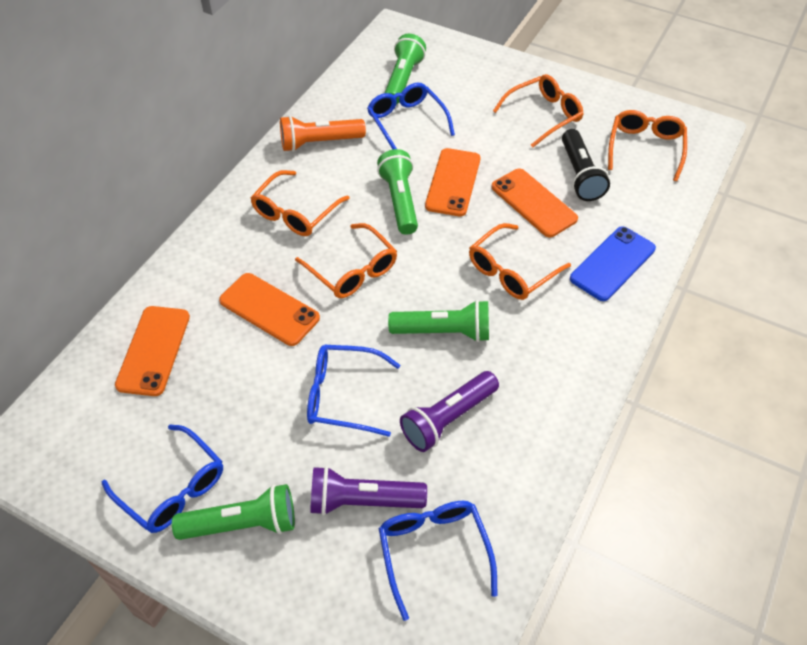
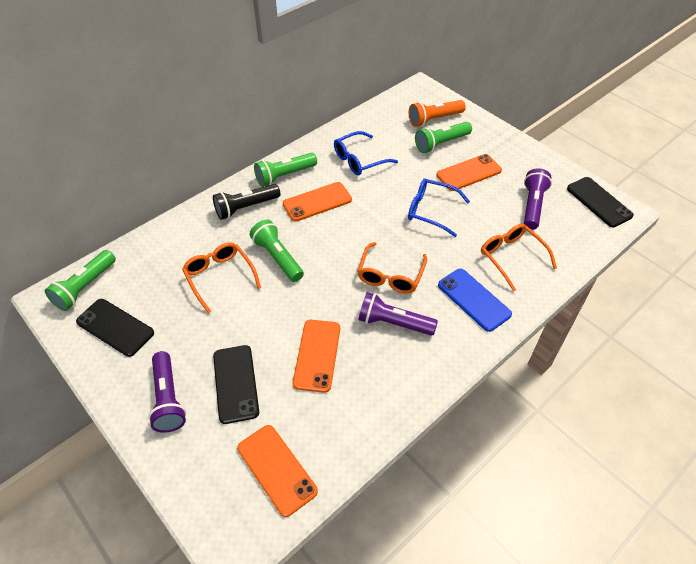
black phone: 0 -> 3
blue glasses: 4 -> 2
orange glasses: 5 -> 3
purple flashlight: 2 -> 3

